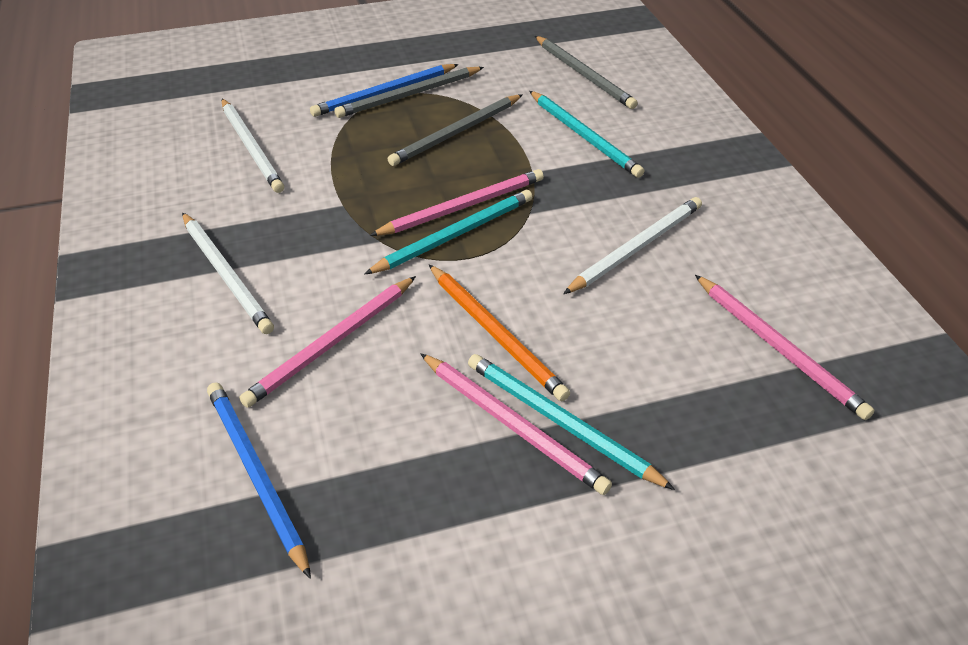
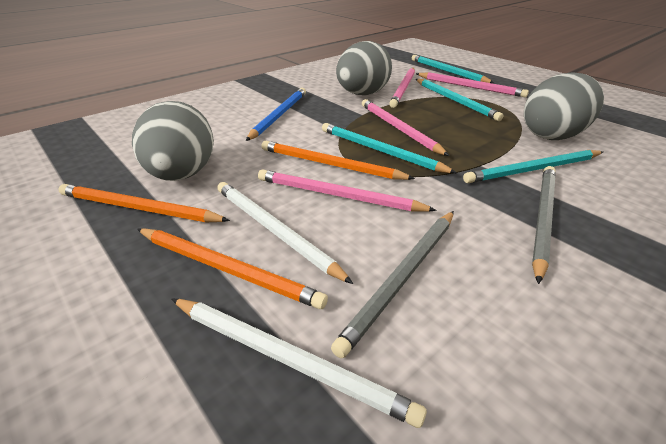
blue pencil: 2 -> 1
grey egg: 0 -> 3
grey pencil: 3 -> 2
orange pencil: 1 -> 3
turquoise pencil: 3 -> 4
white pencil: 3 -> 2

